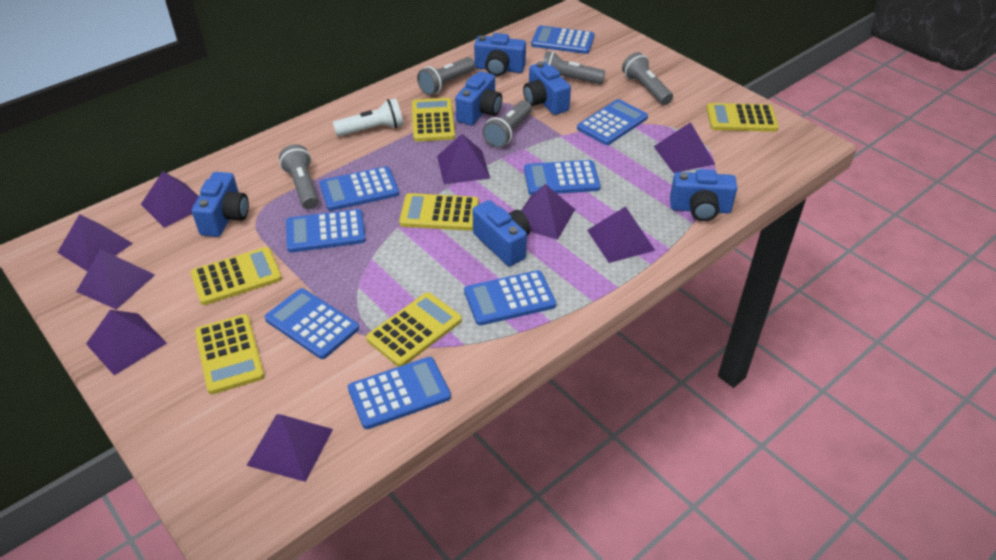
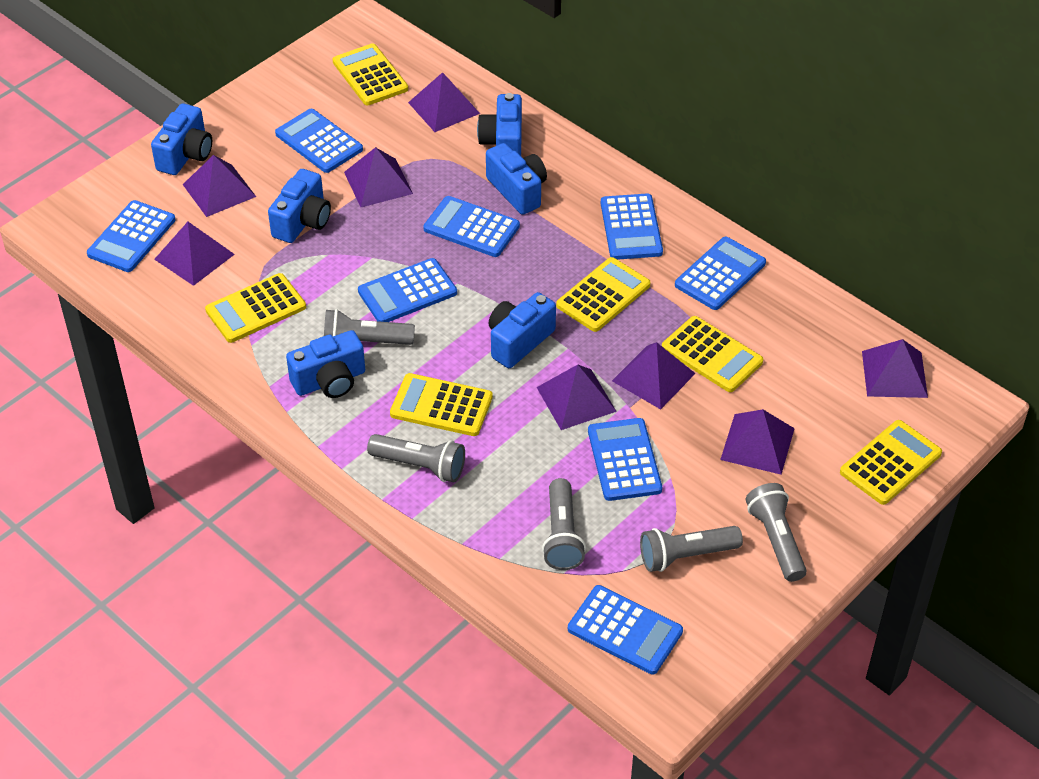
purple pyramid: 9 -> 8
white flashlight: 1 -> 0

